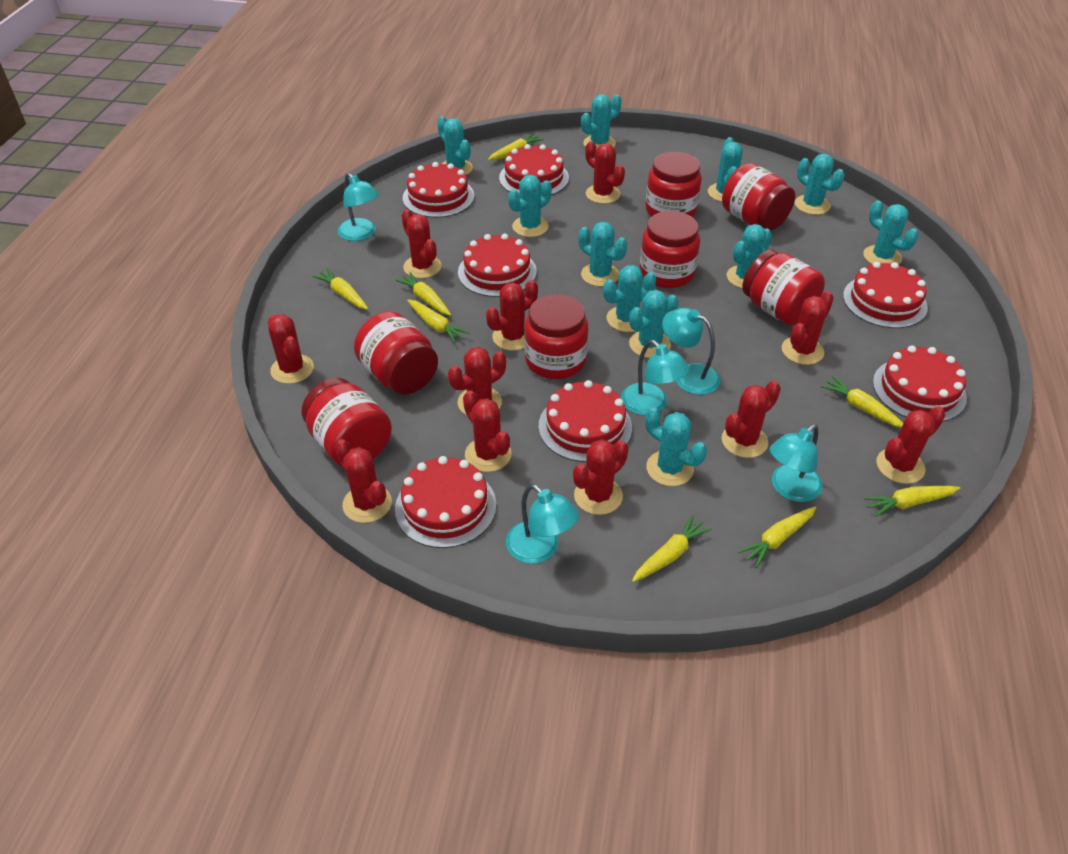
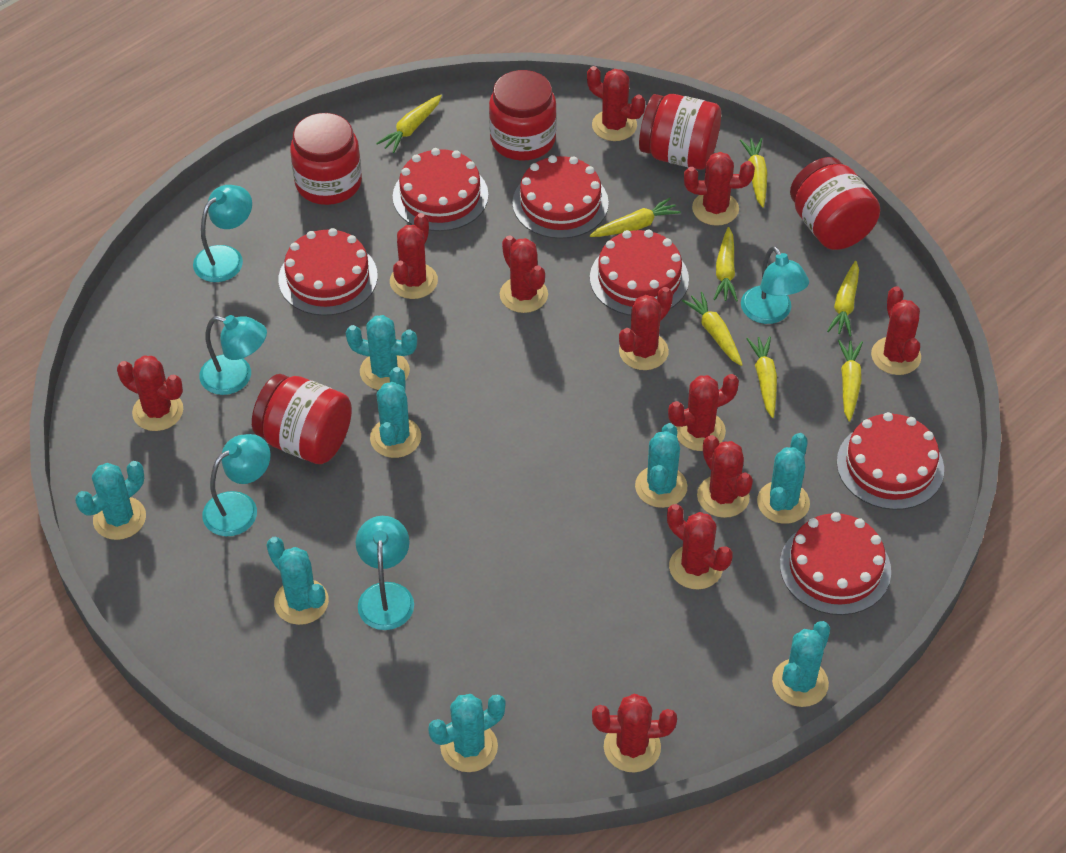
red cake: 7 -> 6
red jar: 7 -> 5
turquoise cactus: 11 -> 8

